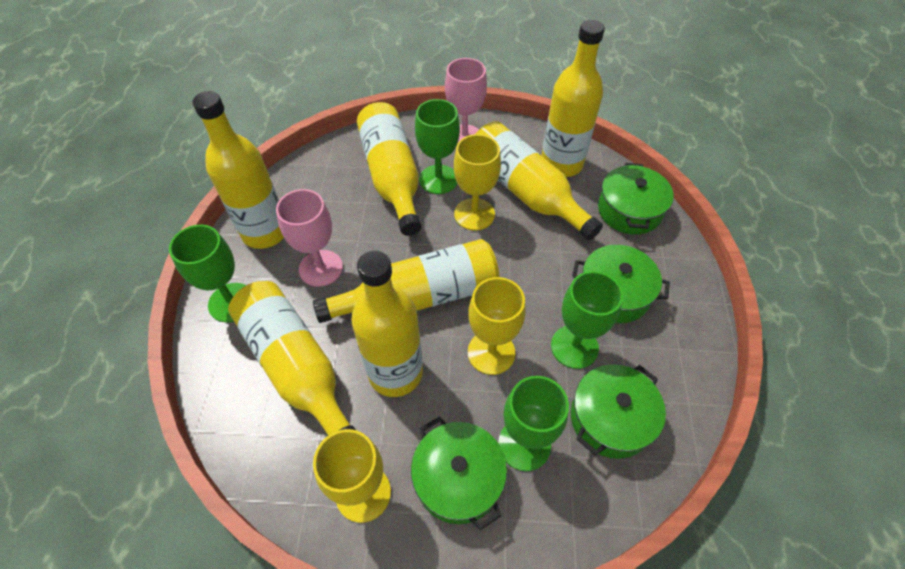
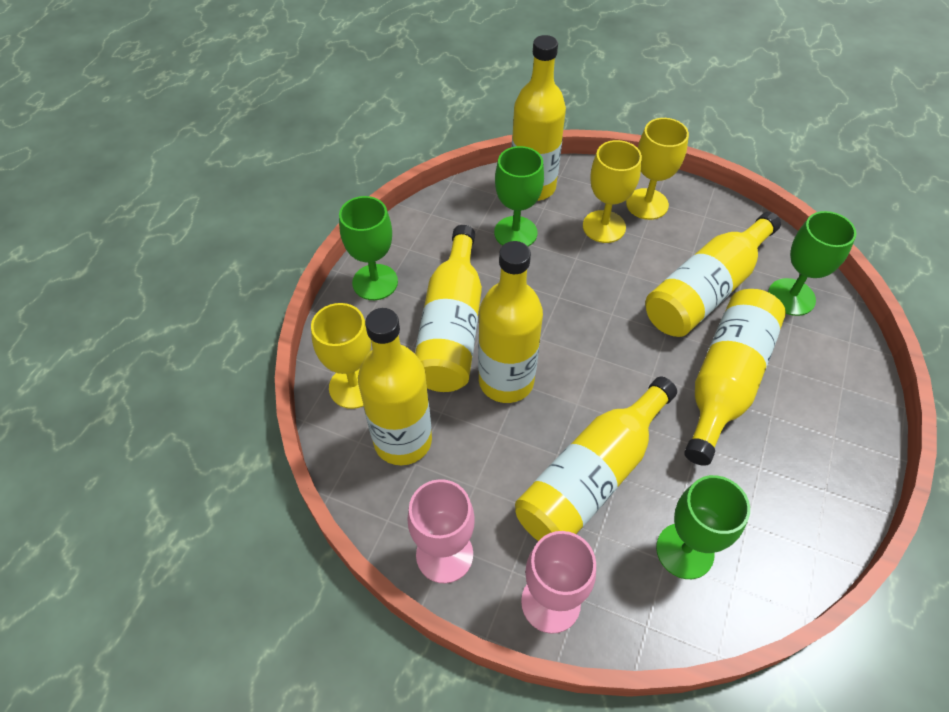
green pot: 4 -> 0

